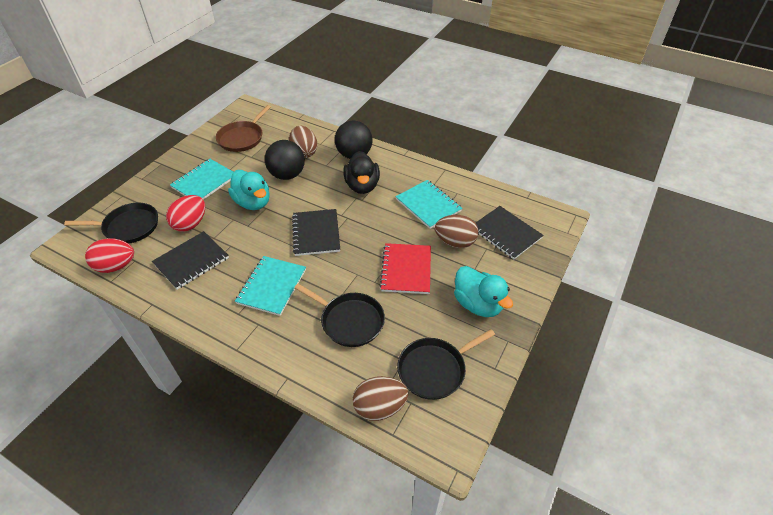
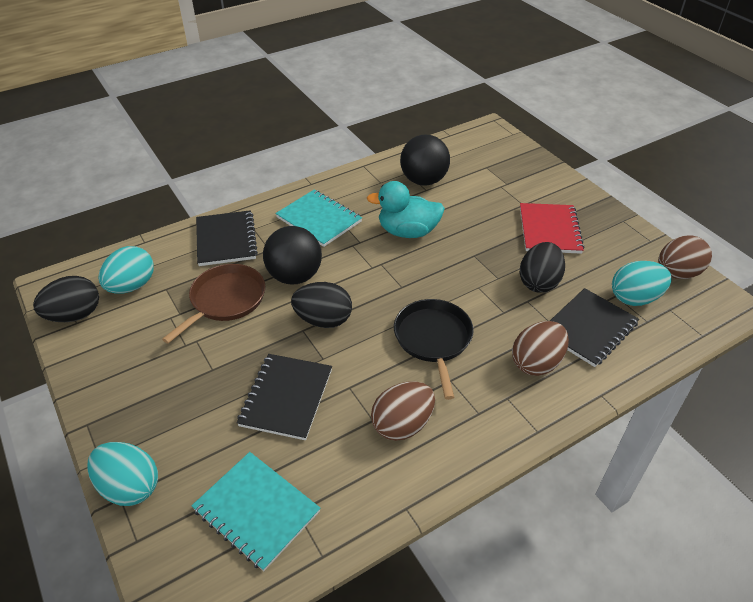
black duck: 1 -> 0
black egg: 0 -> 3
black pan: 3 -> 1
red egg: 2 -> 0
turquoise duck: 2 -> 1
turquoise egg: 0 -> 3
turquoise notebook: 3 -> 2

